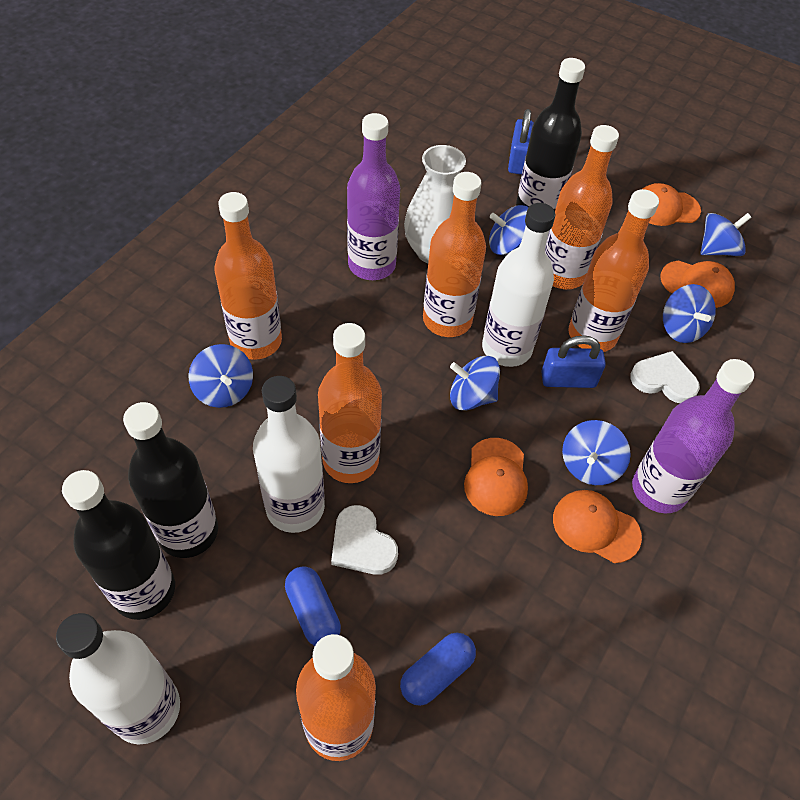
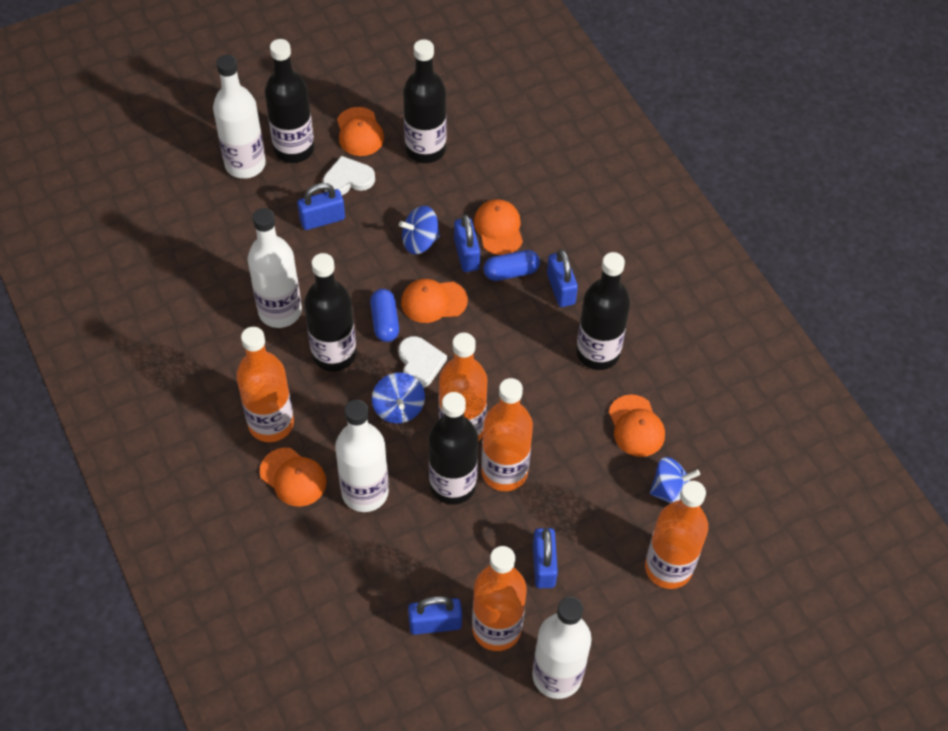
black bottle: 3 -> 5
blue padlock: 2 -> 5
blue spinning top: 6 -> 3
orange bottle: 6 -> 5
orange cap: 4 -> 5
purple bottle: 2 -> 0
white bottle: 3 -> 4
white vase: 1 -> 0

